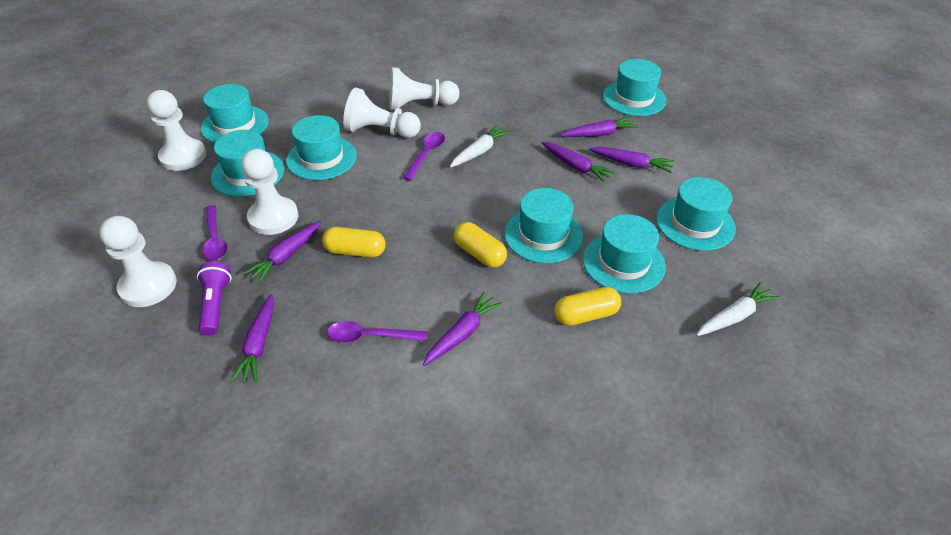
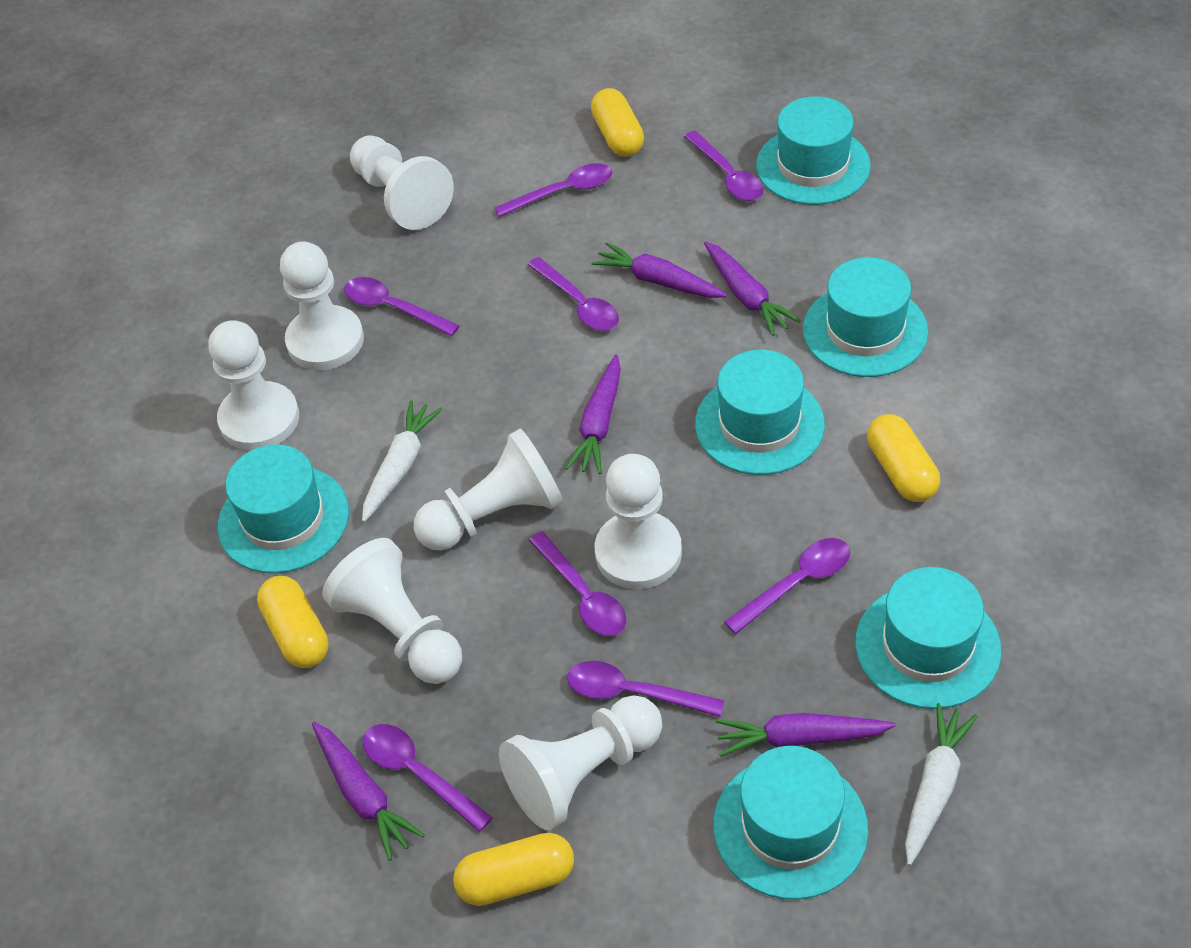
purple carrot: 6 -> 5
purple flashlight: 1 -> 0
purple spoon: 3 -> 8
turquoise hat: 7 -> 6
white pawn: 5 -> 7
yellow capsule: 3 -> 4

